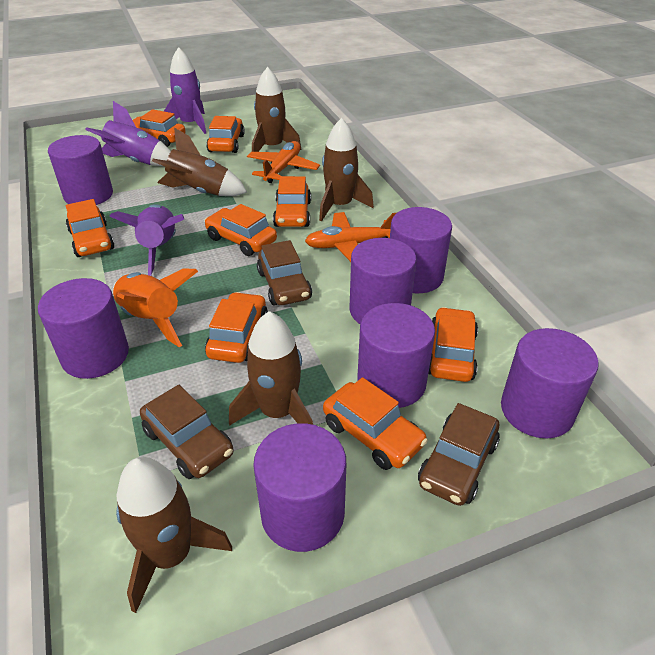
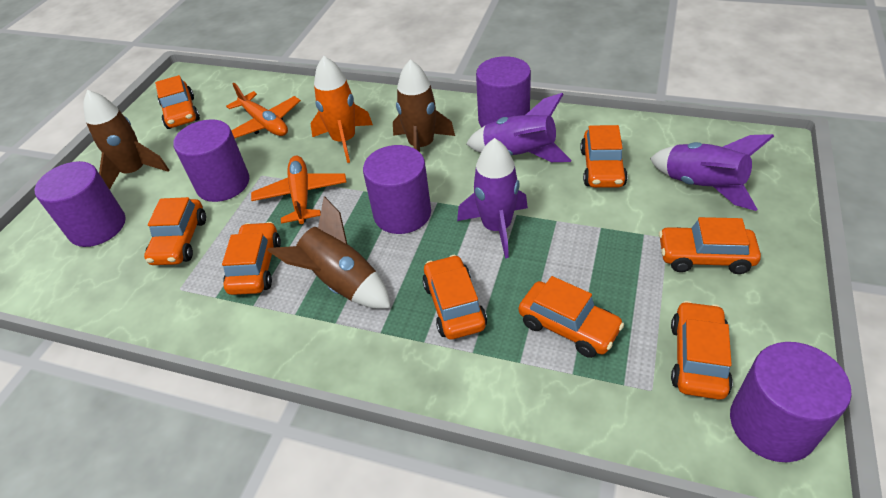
brown car: 3 -> 0
brown rocket: 5 -> 3
purple cylinder: 7 -> 5

